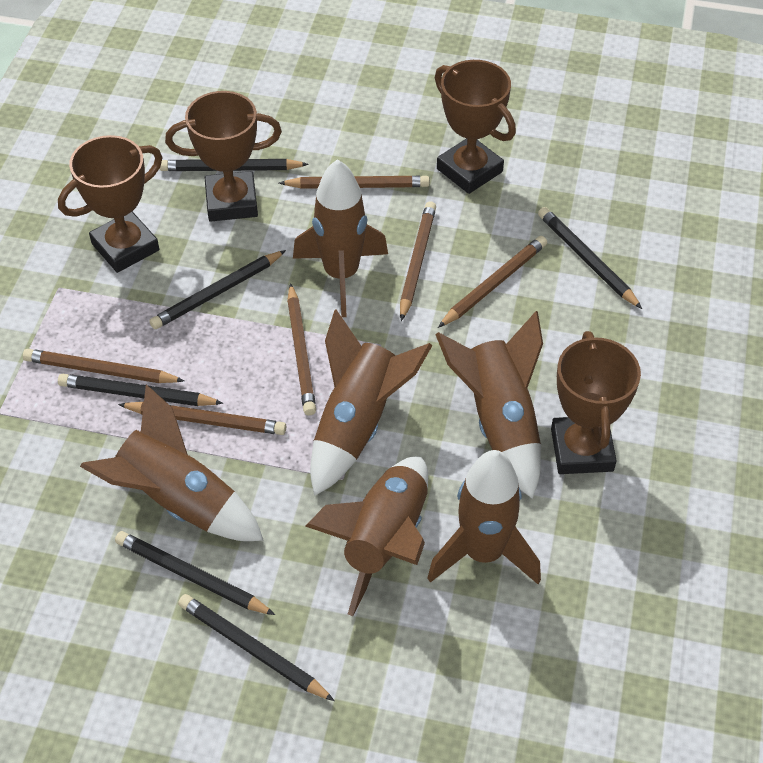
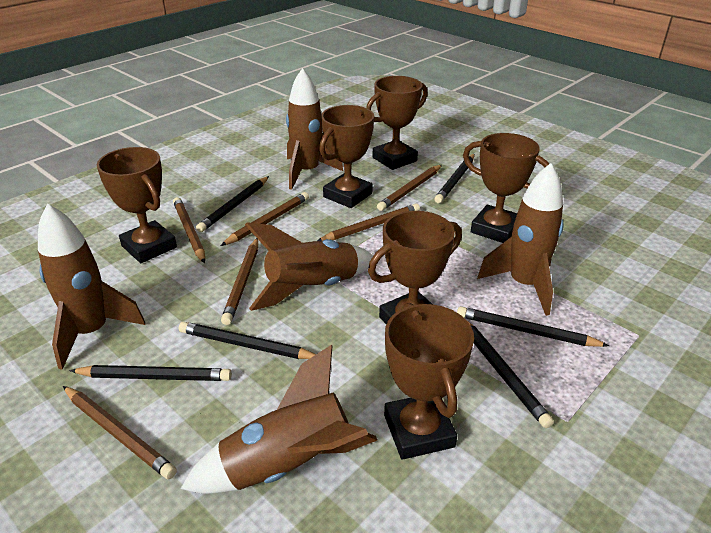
brown rocket: 6 -> 5
brown trophy: 4 -> 6

